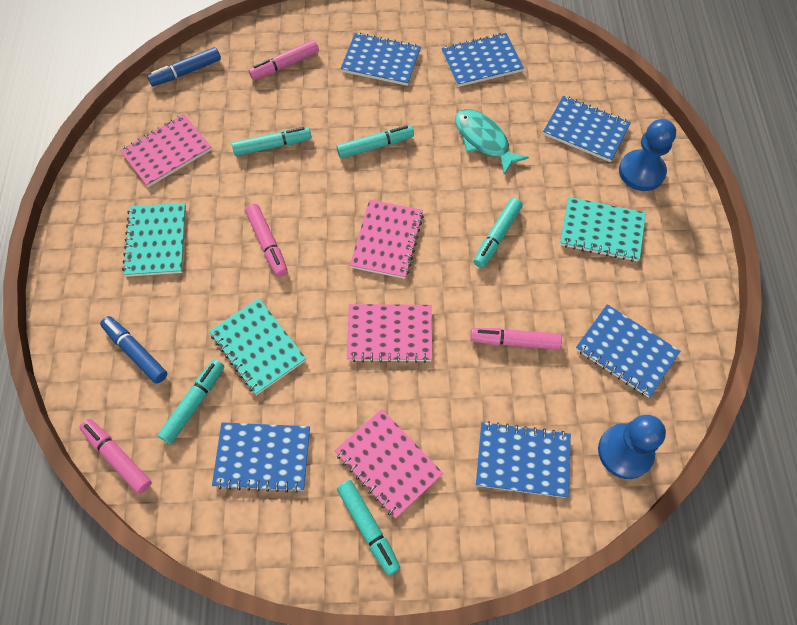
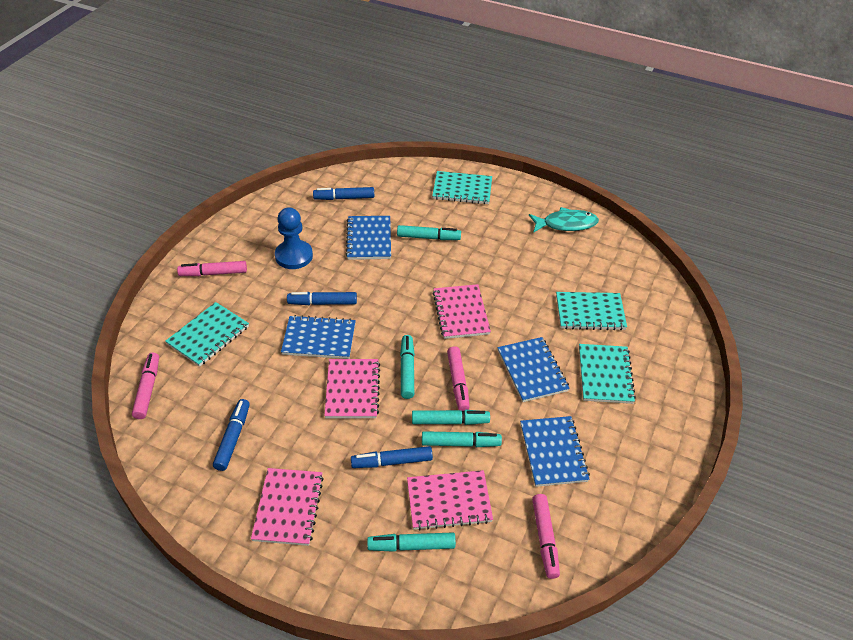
blue marker: 2 -> 4
blue notebook: 6 -> 4
blue pawn: 2 -> 1
turquoise notebook: 3 -> 4

